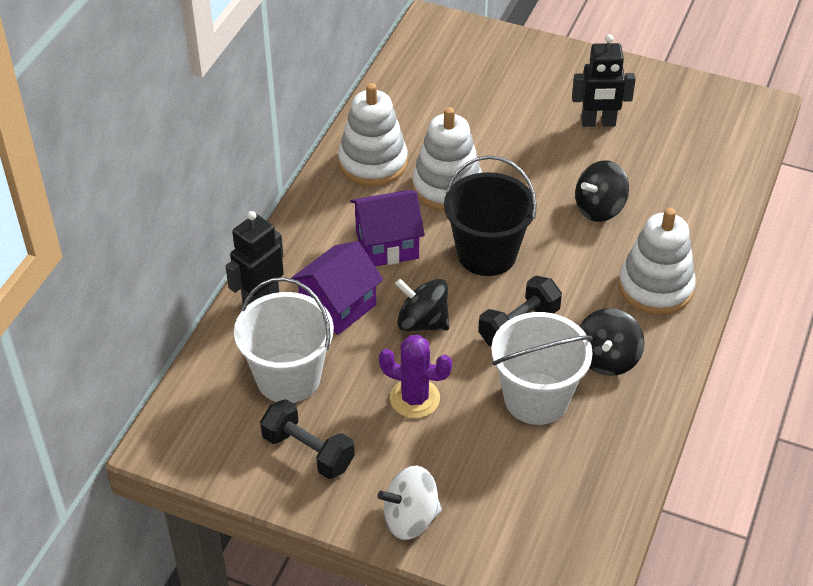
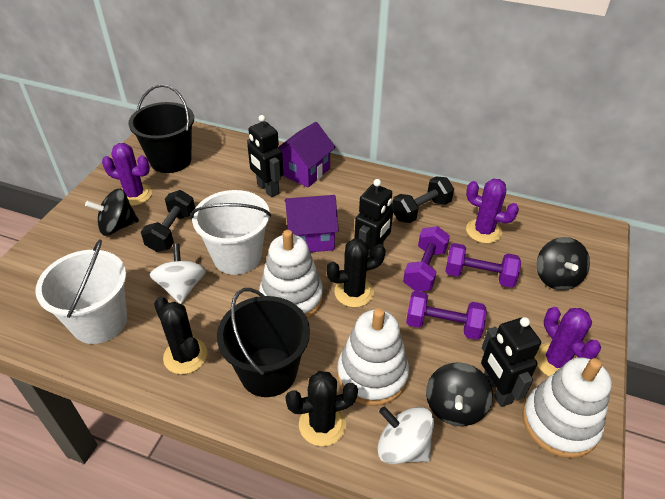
black bucket: 1 -> 2
black cactus: 0 -> 3
black robot: 2 -> 3
purple cactus: 1 -> 3
purple dumbbell: 0 -> 3
white spinning top: 1 -> 2

